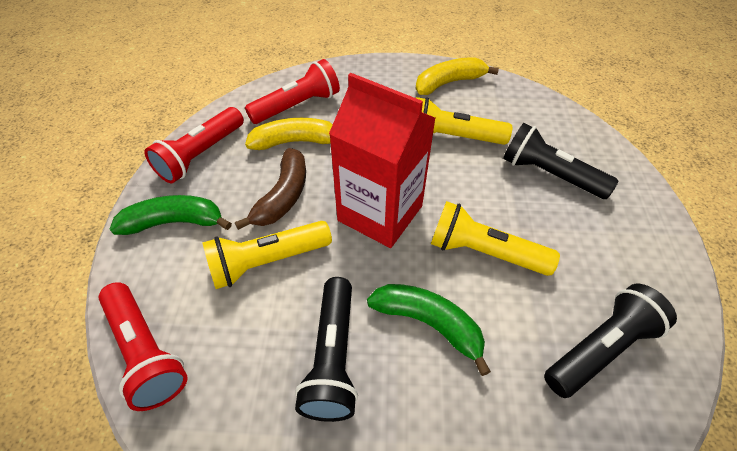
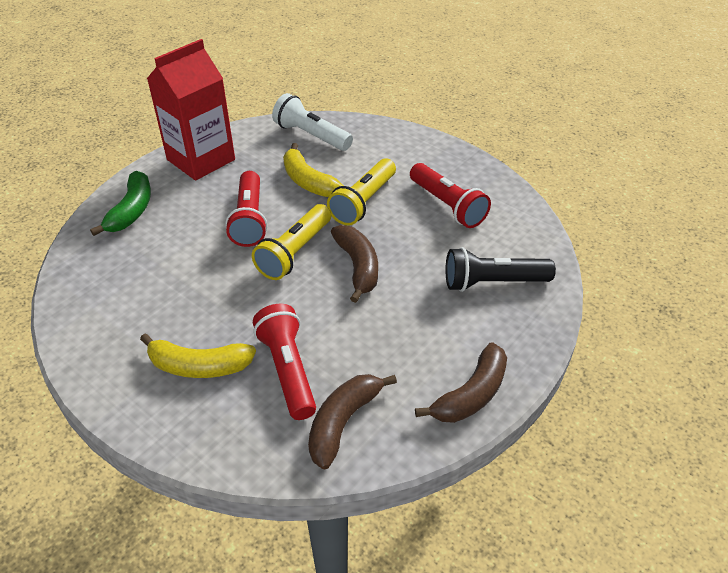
black flashlight: 3 -> 1
brown banana: 1 -> 3
green banana: 2 -> 1
white flashlight: 0 -> 1
yellow flashlight: 3 -> 2

